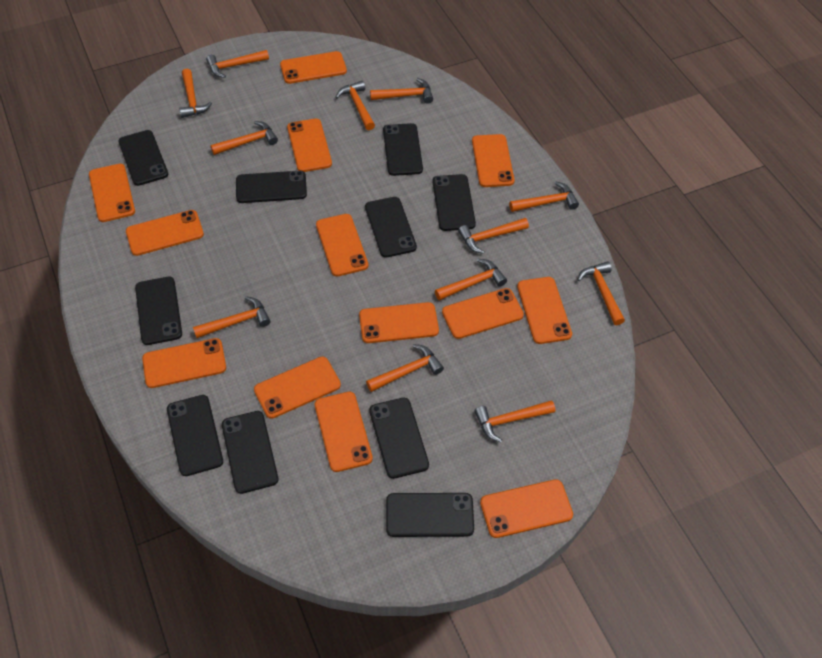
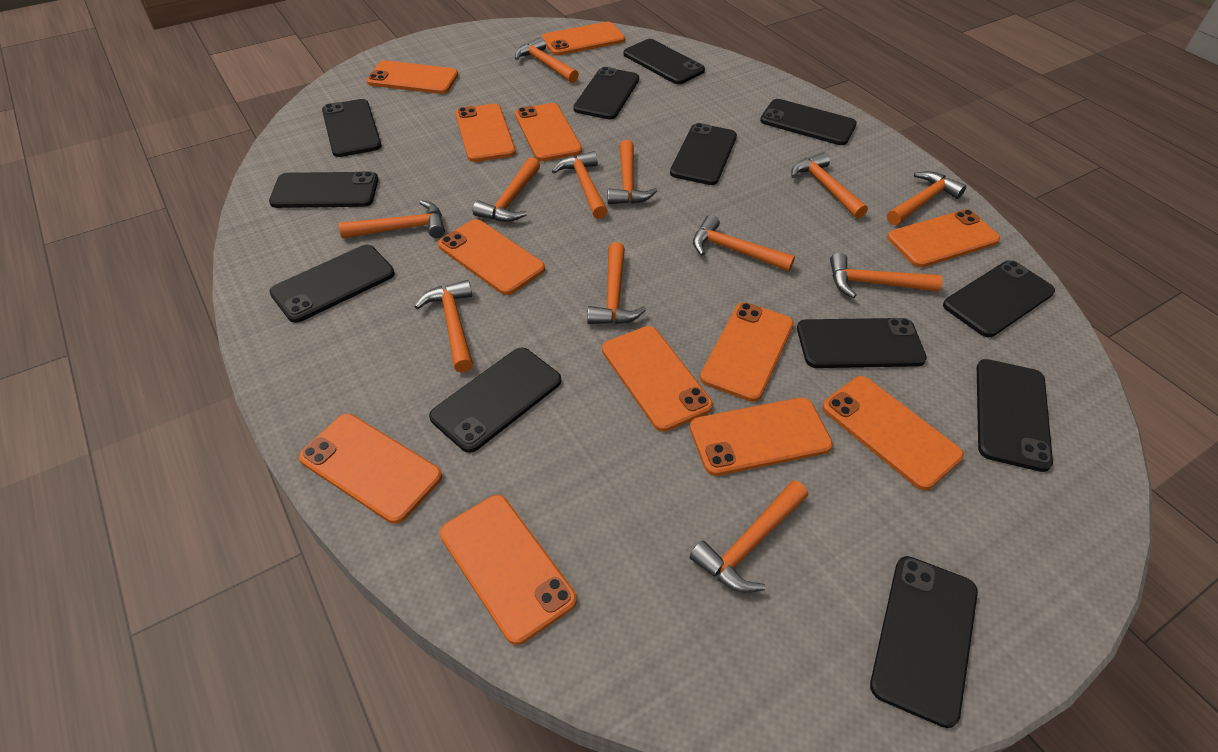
black phone: 10 -> 12
orange phone: 13 -> 12

